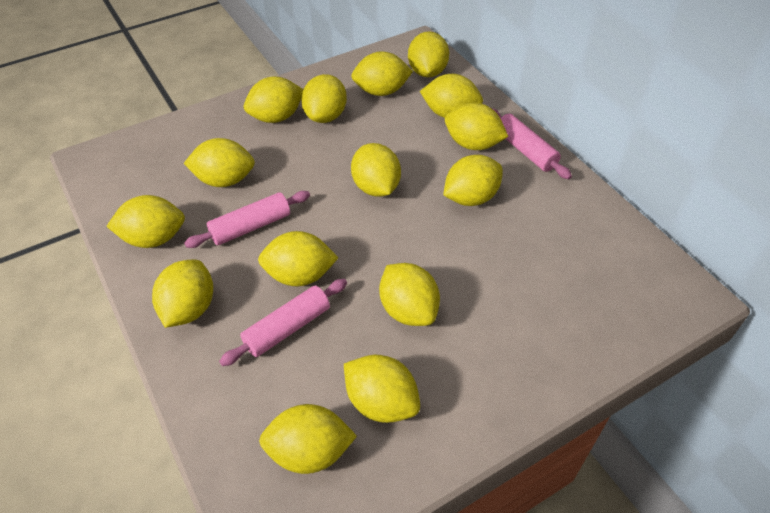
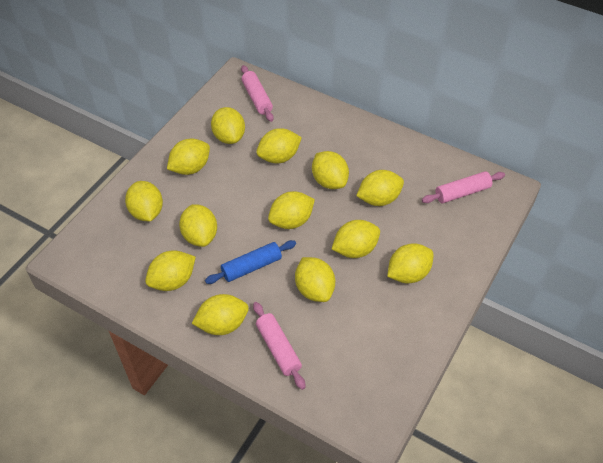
blue rolling pin: 0 -> 1
yellow lemon: 15 -> 13

